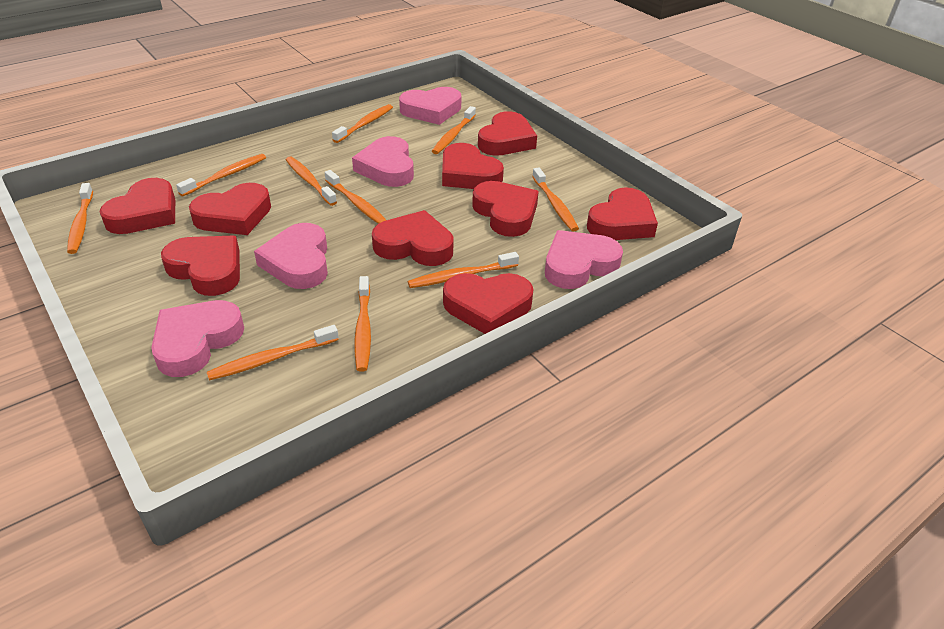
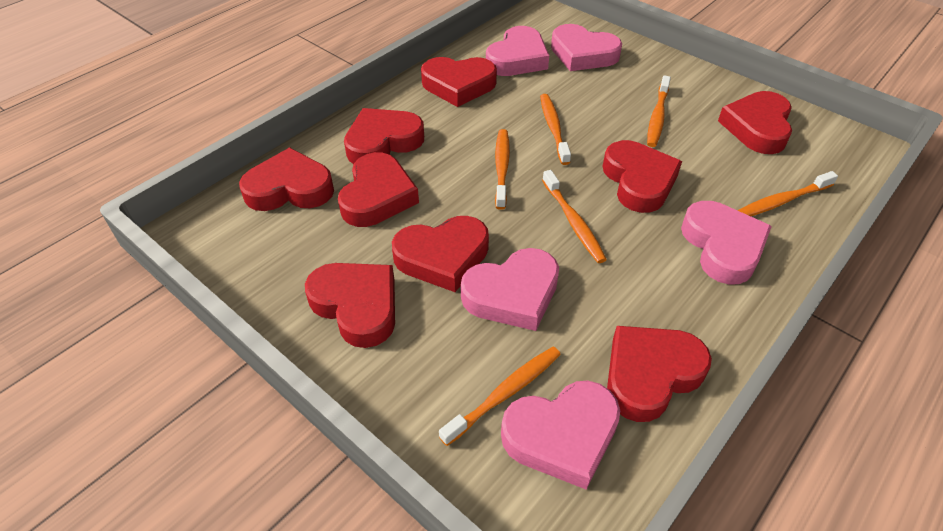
orange toothbrush: 10 -> 6

